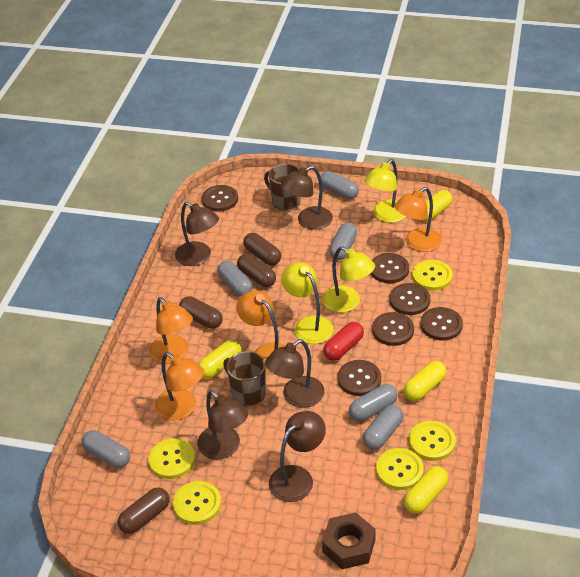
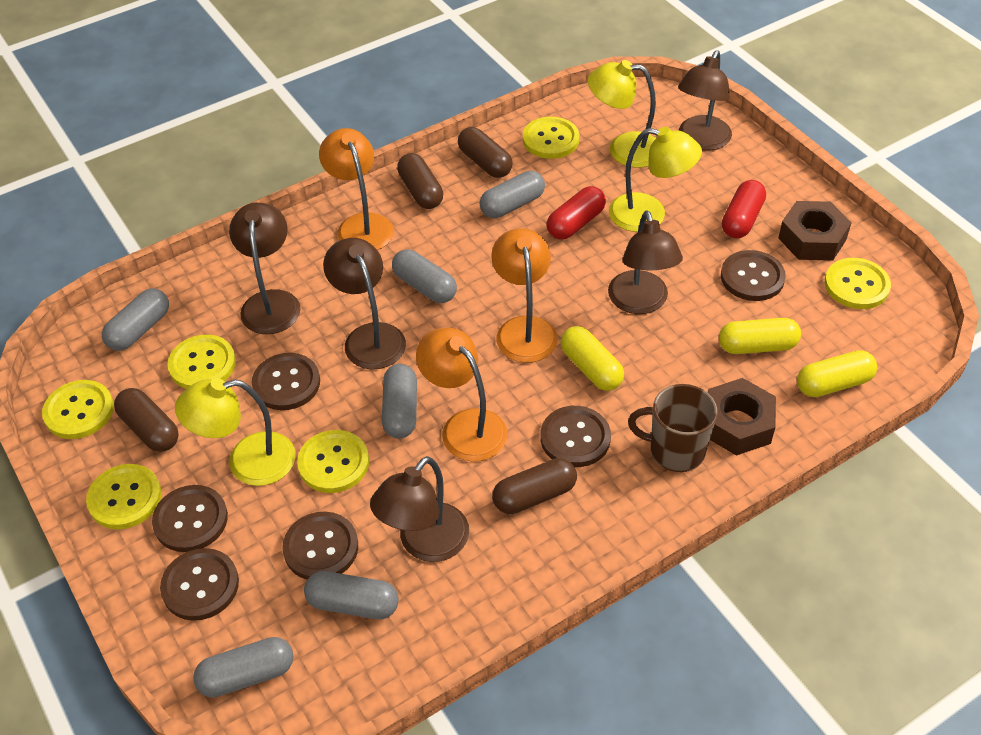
brown mug: 2 -> 1
brown nut: 1 -> 2
orange lamp: 4 -> 3
red capsule: 1 -> 2
yellow button: 5 -> 6
yellow capsule: 4 -> 3

